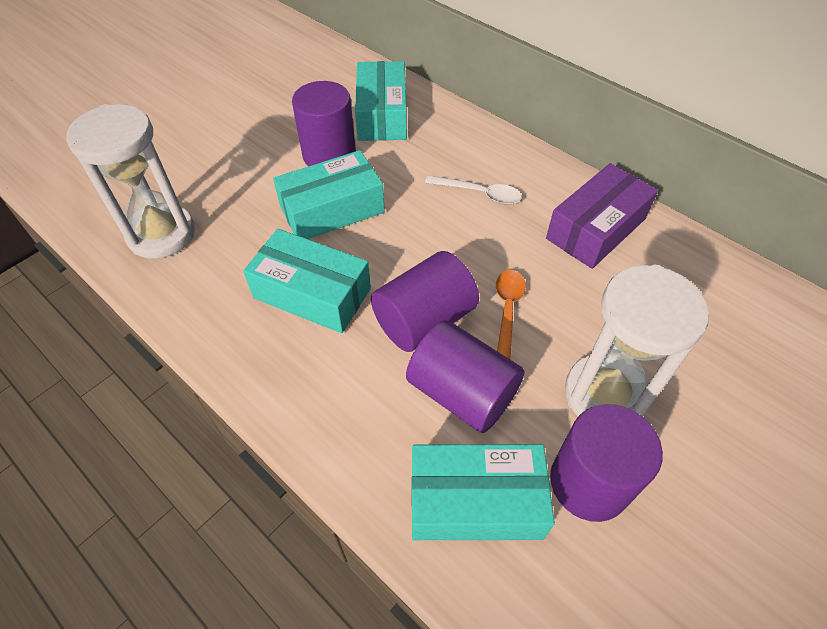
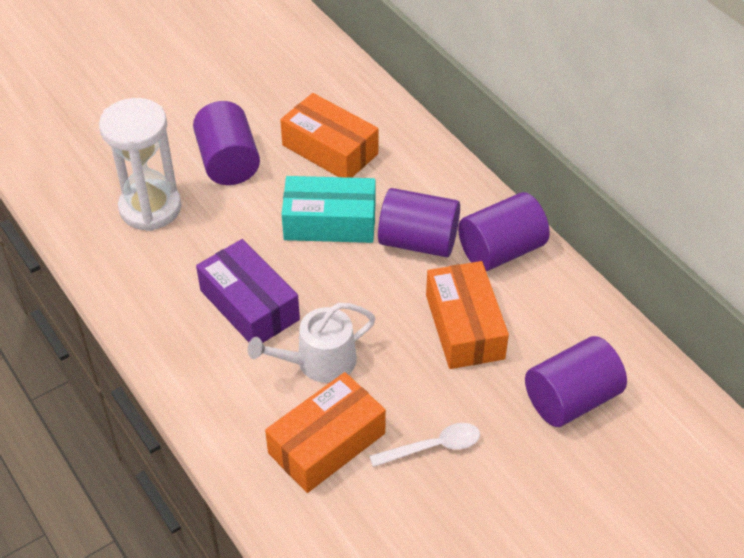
orange box: 0 -> 3
orange spoon: 1 -> 0
turquoise box: 4 -> 1
white hourglass: 2 -> 1
white watering can: 0 -> 1

